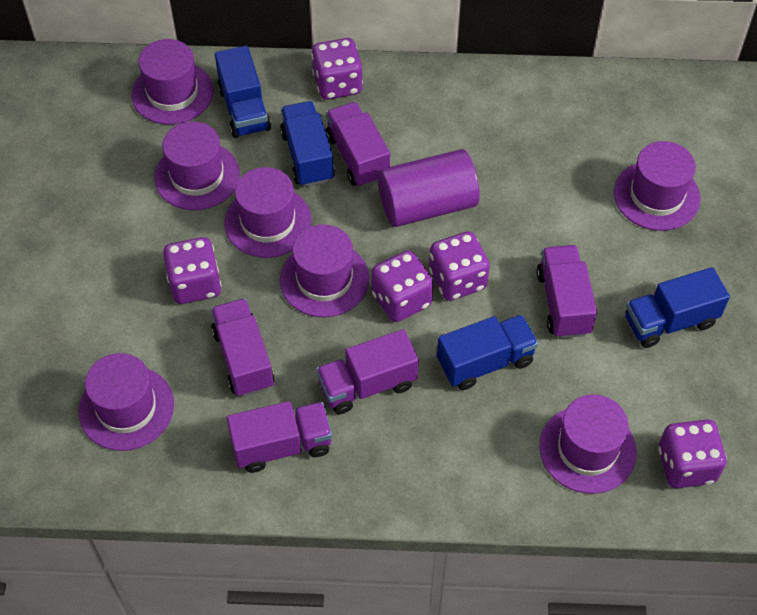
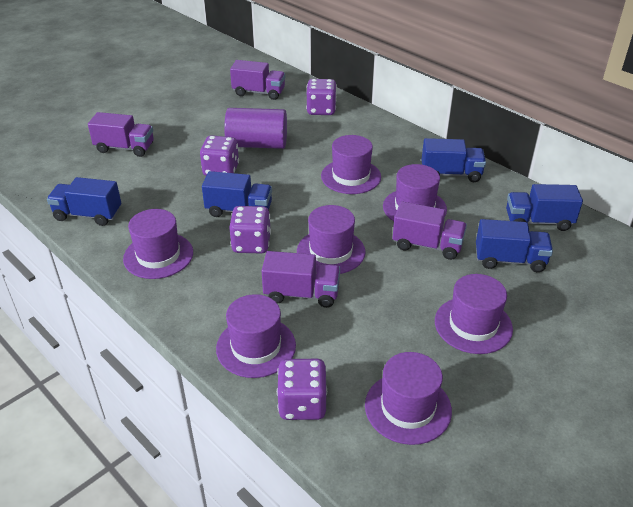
blue truck: 4 -> 5
purple dice: 5 -> 4
purple truck: 5 -> 4

